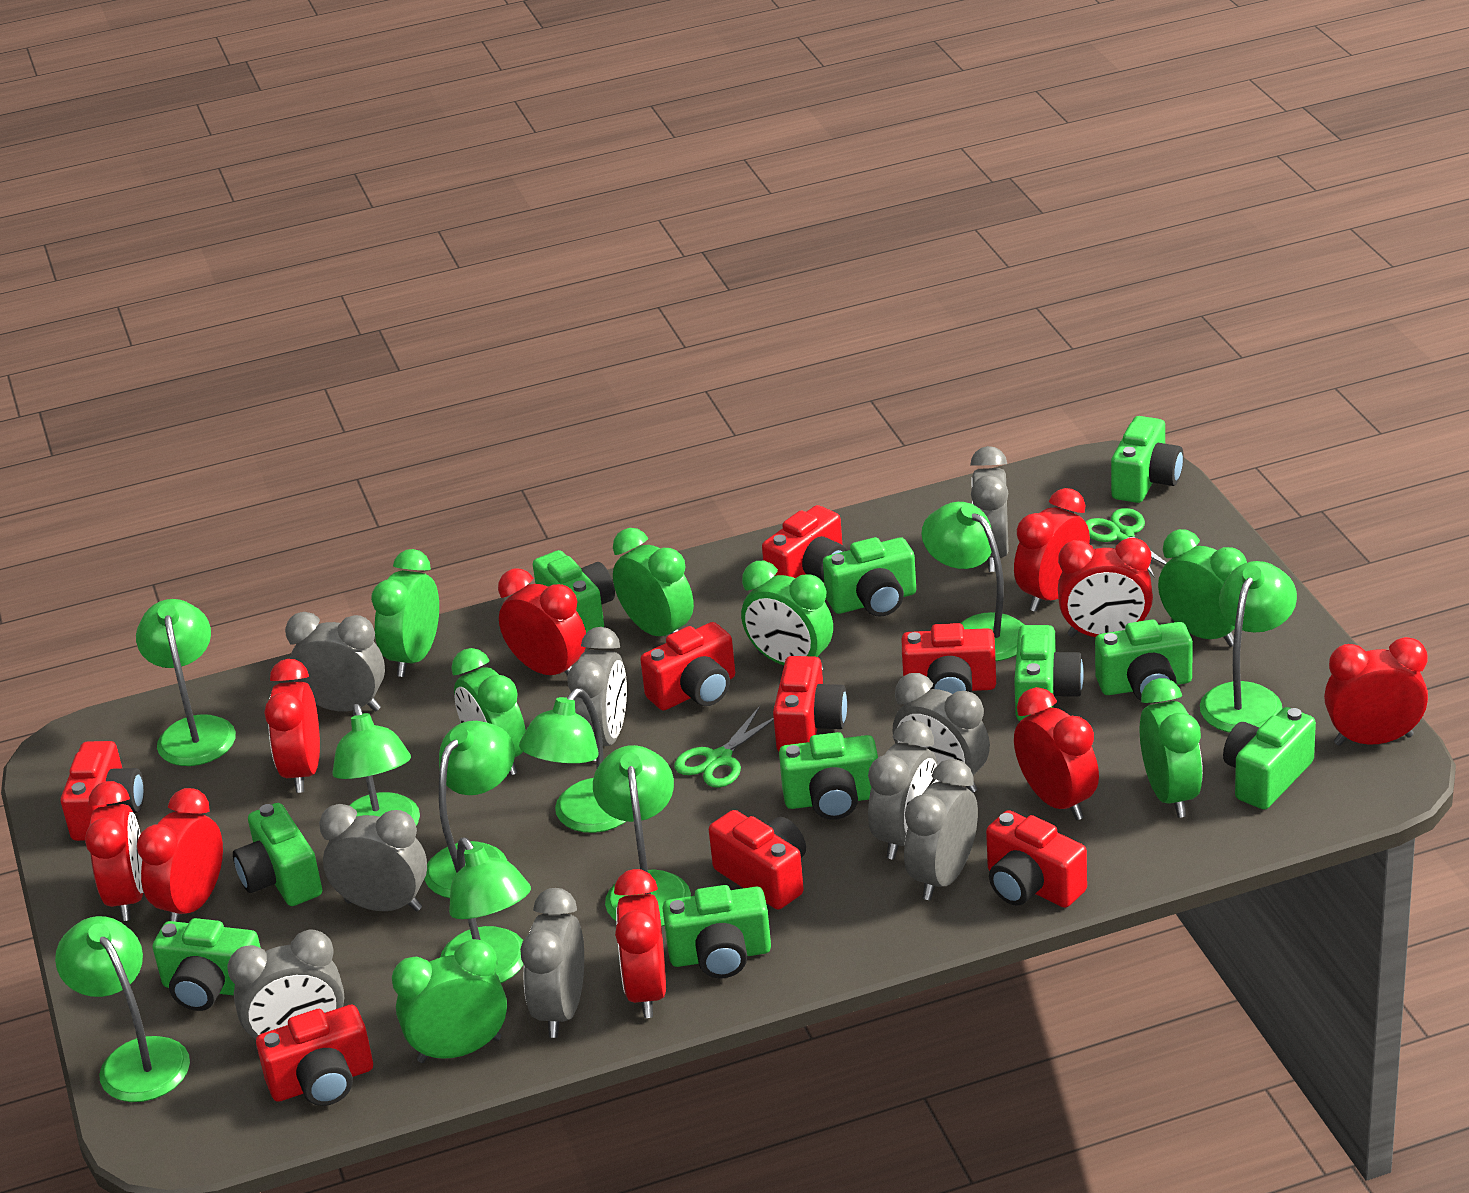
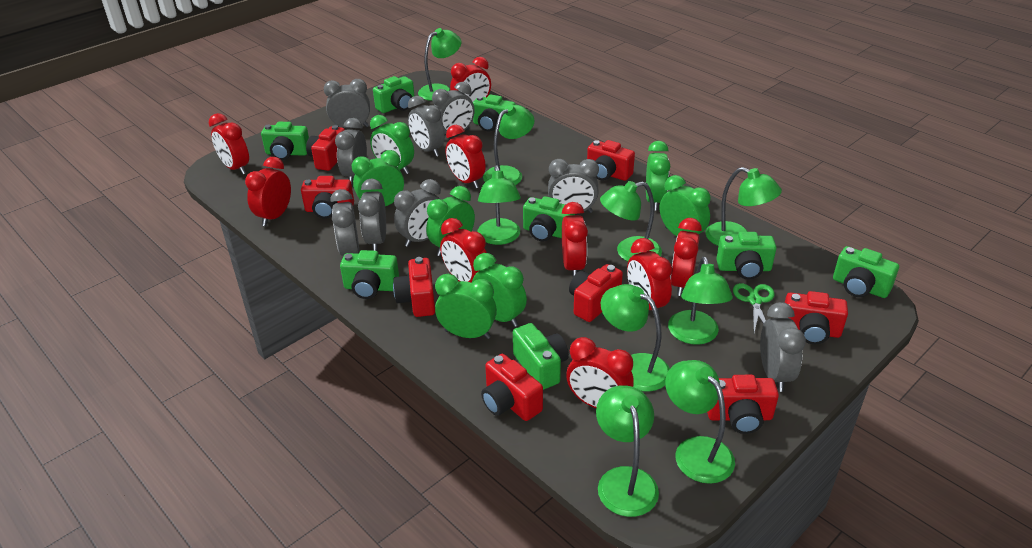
green camera: 10 -> 8
green scissors: 2 -> 1

